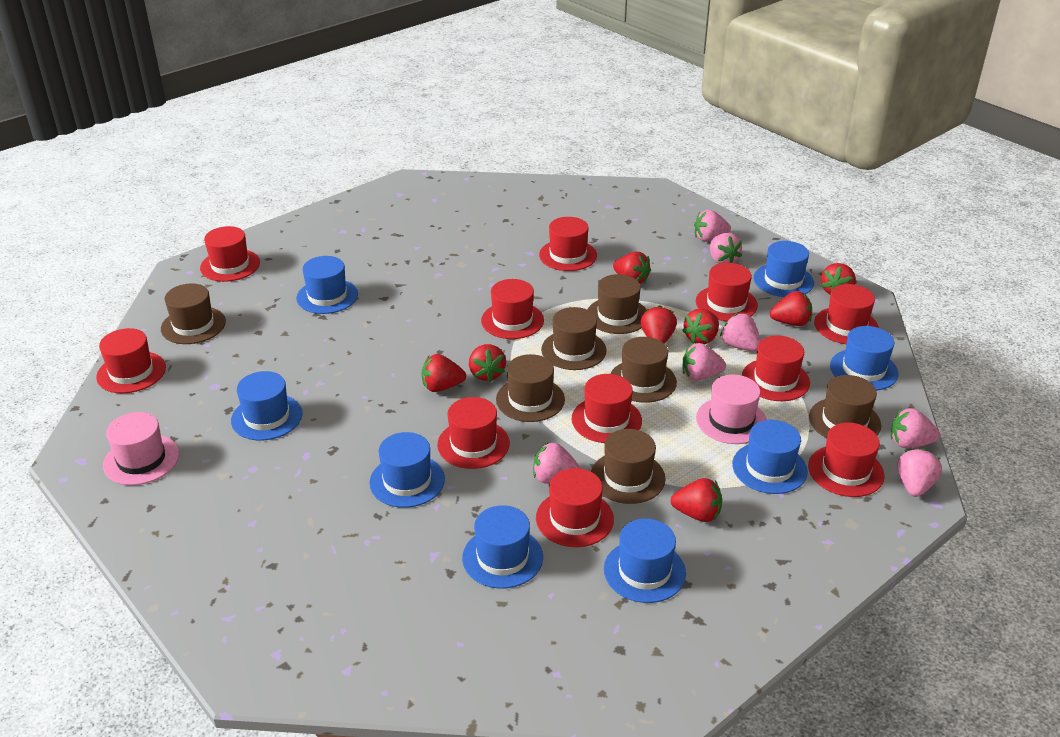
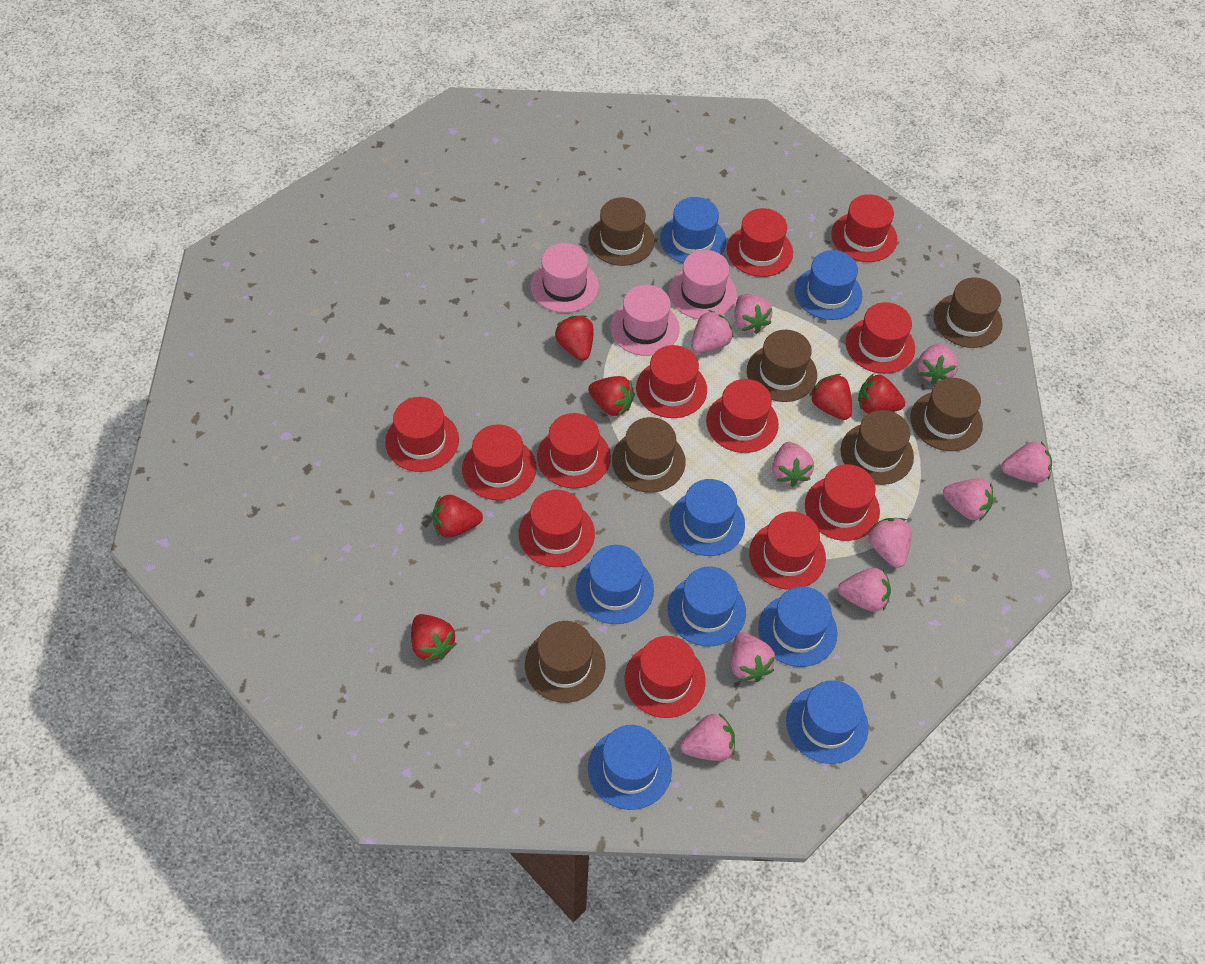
pink hat: 2 -> 3
pink strawberry: 7 -> 10
red hat: 11 -> 12
red strawberry: 8 -> 6

